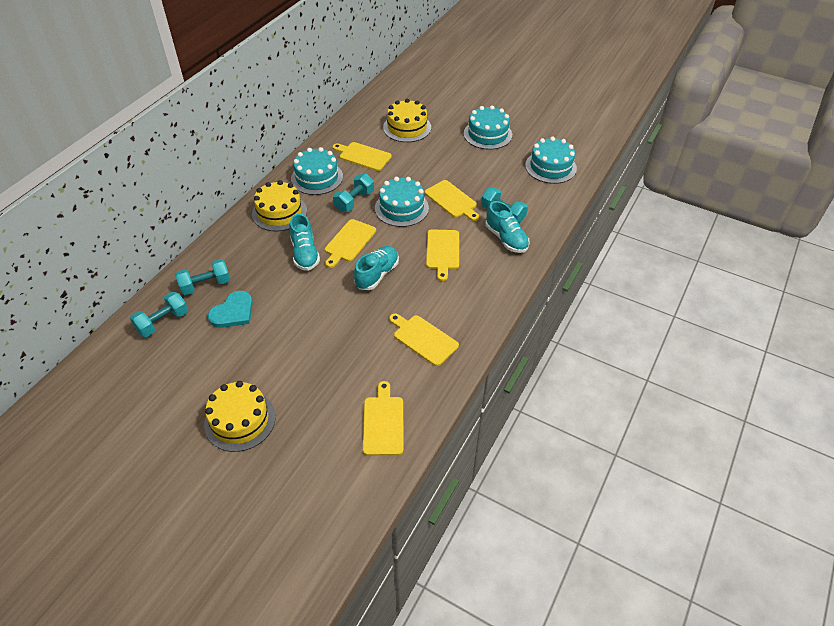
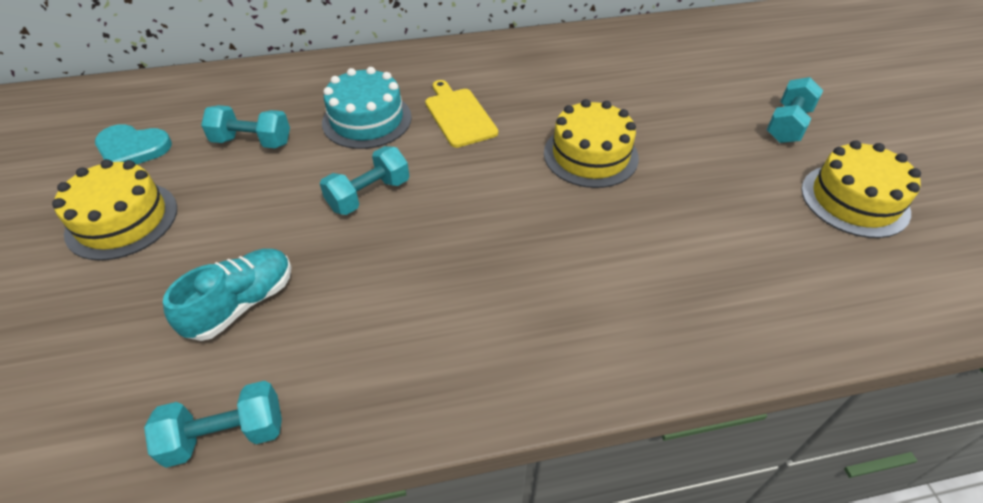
turquoise cake: 4 -> 1
turquoise shoe: 3 -> 1
yellow cutting board: 6 -> 1

